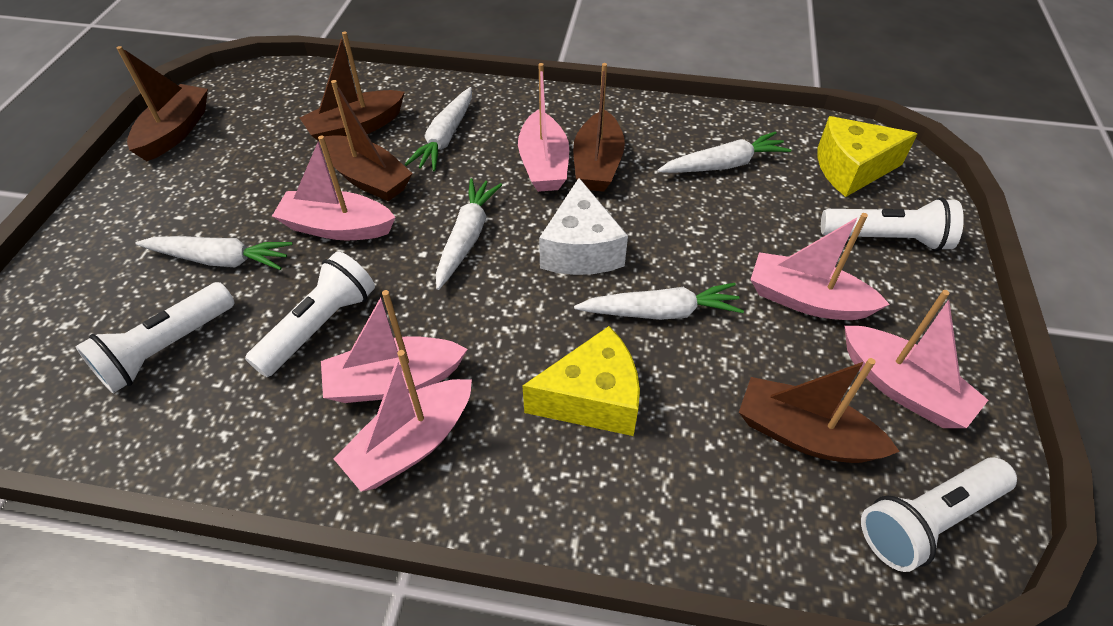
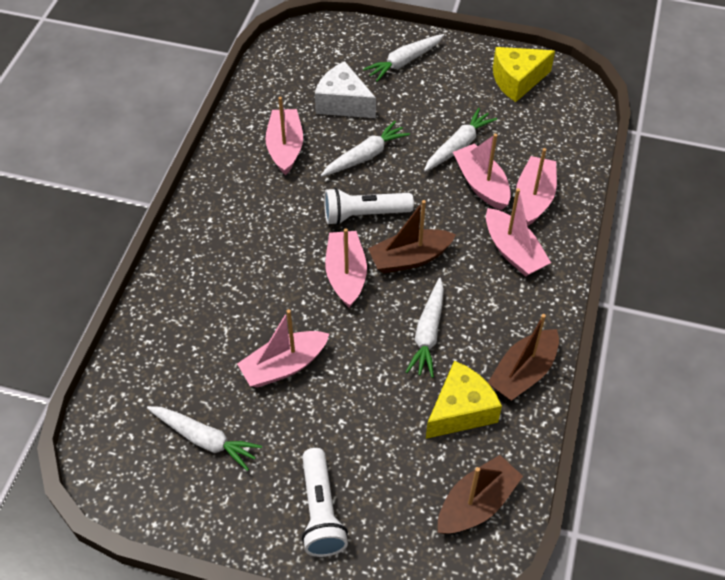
brown boat: 5 -> 3
white flashlight: 4 -> 2

